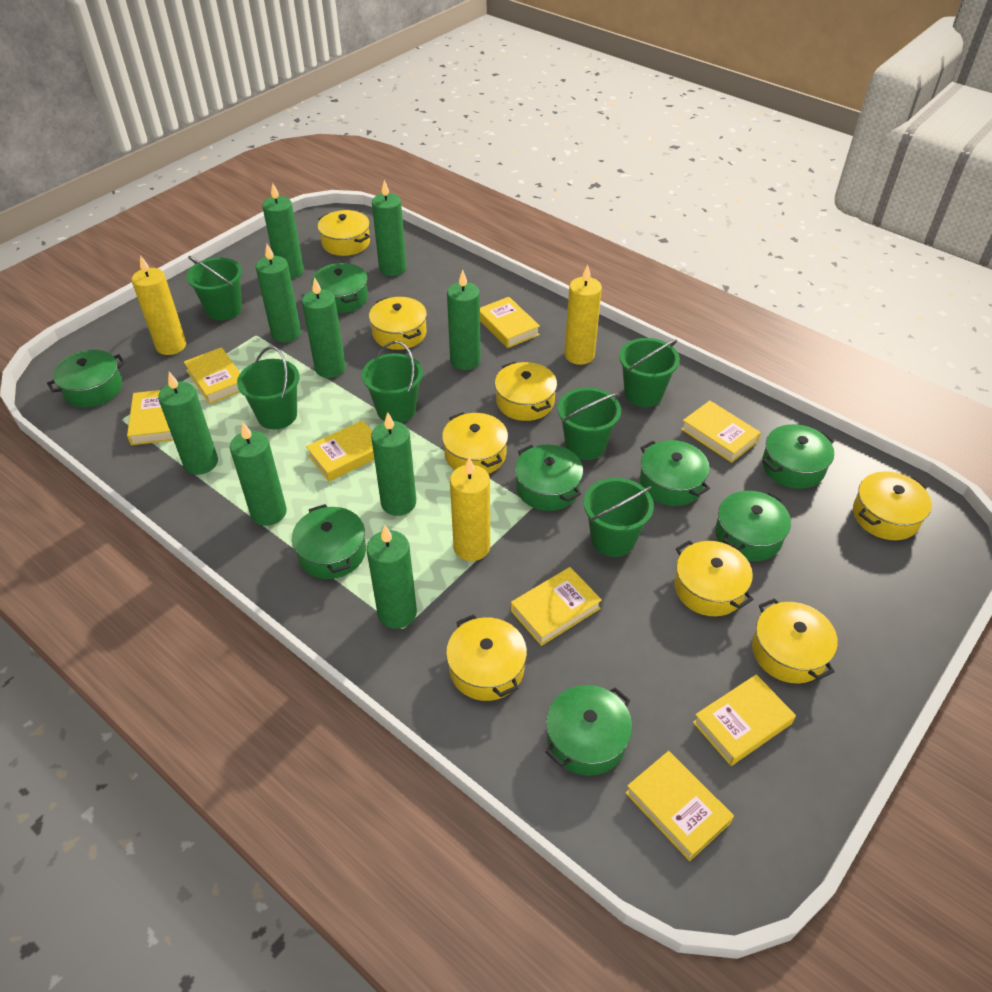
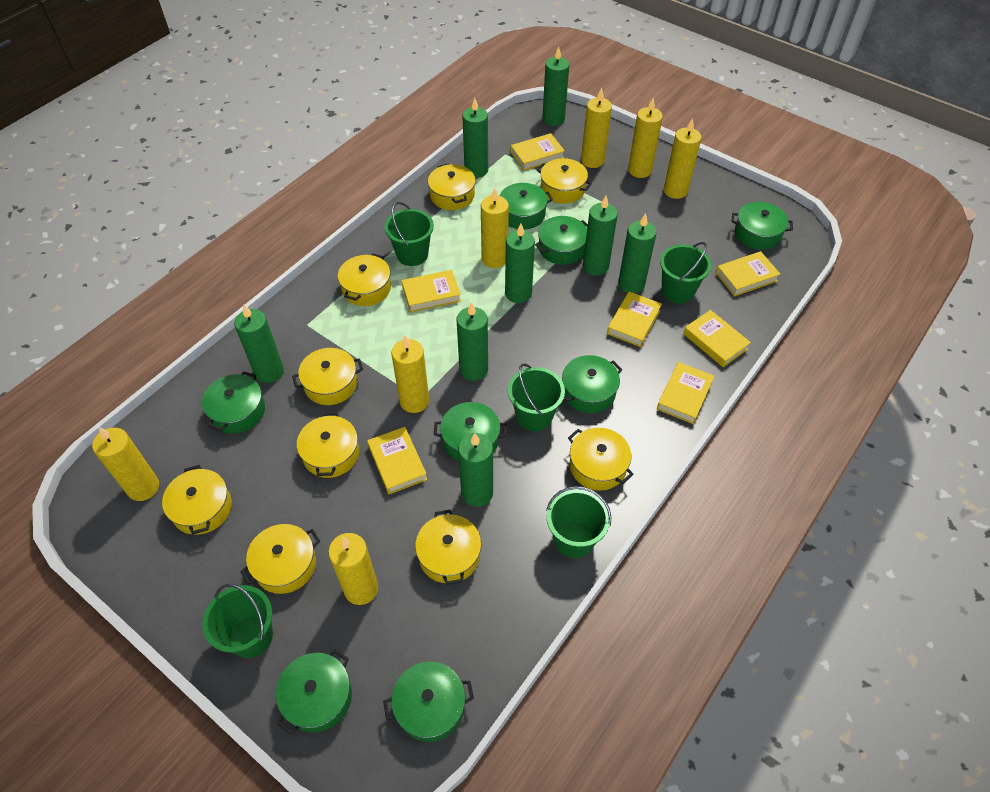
green bucket: 6 -> 5
green candle: 9 -> 8
yellow book: 8 -> 7
yellow candle: 3 -> 7
yellow pot: 8 -> 9

